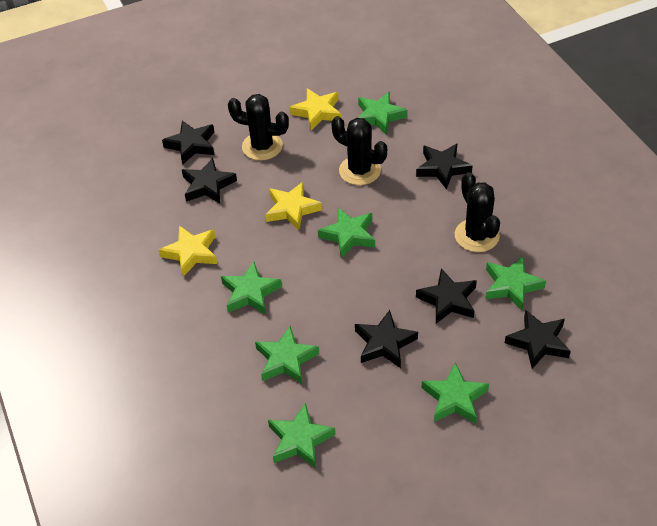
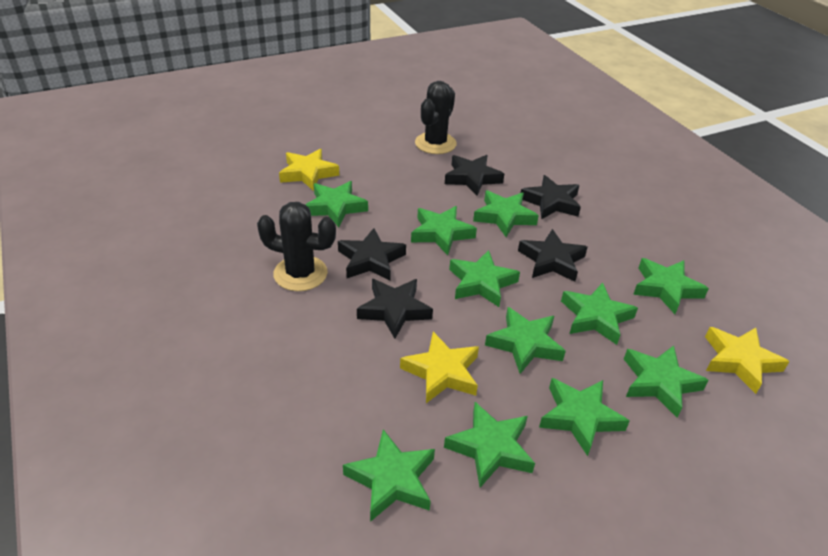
black cactus: 3 -> 2
black star: 6 -> 5
green star: 7 -> 11

